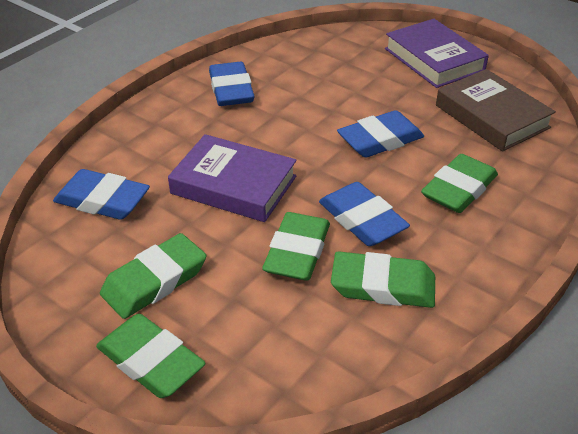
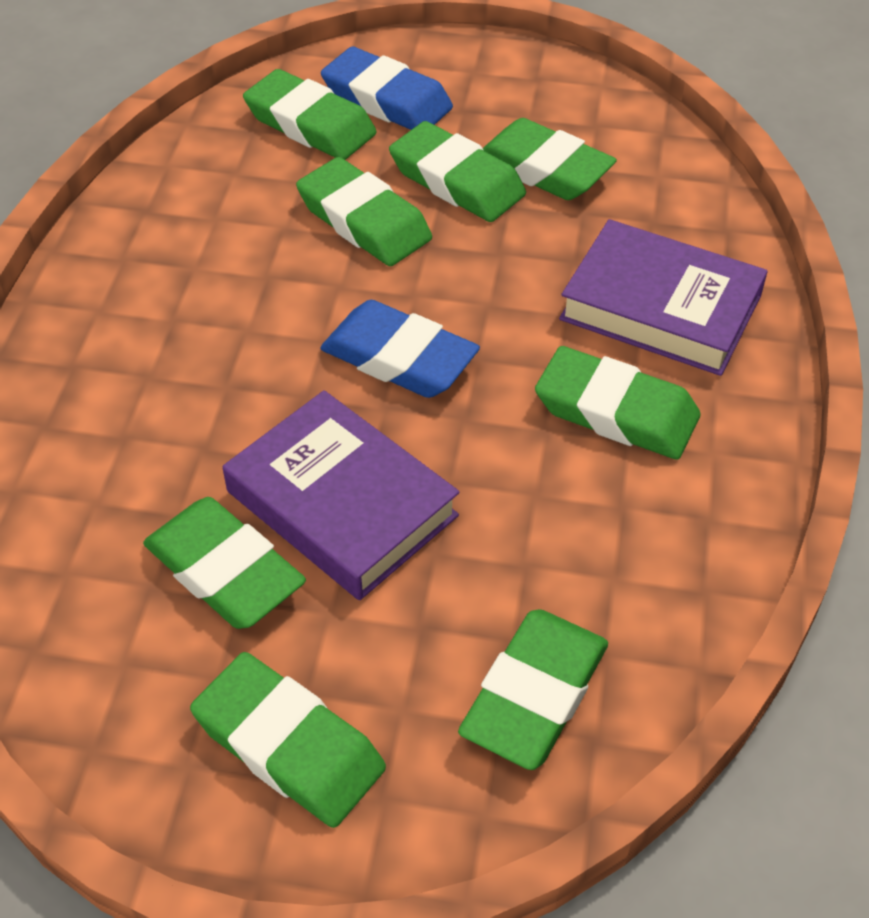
blue eraser: 4 -> 2
brown book: 1 -> 0
green eraser: 5 -> 8

